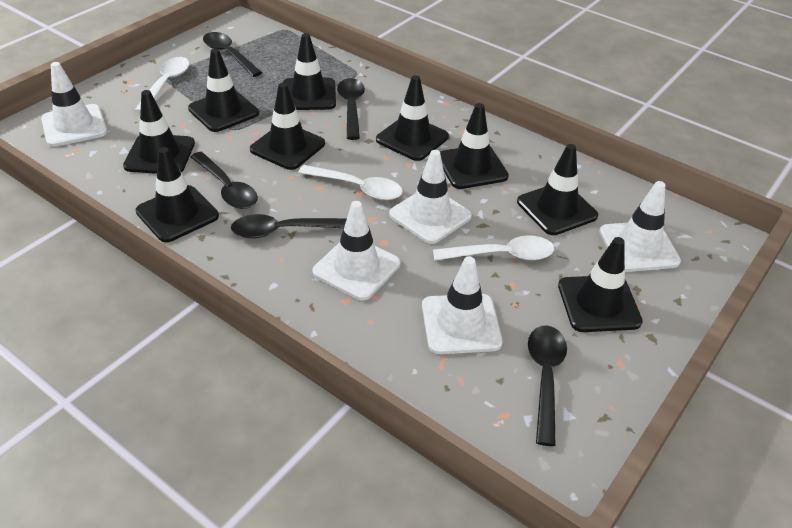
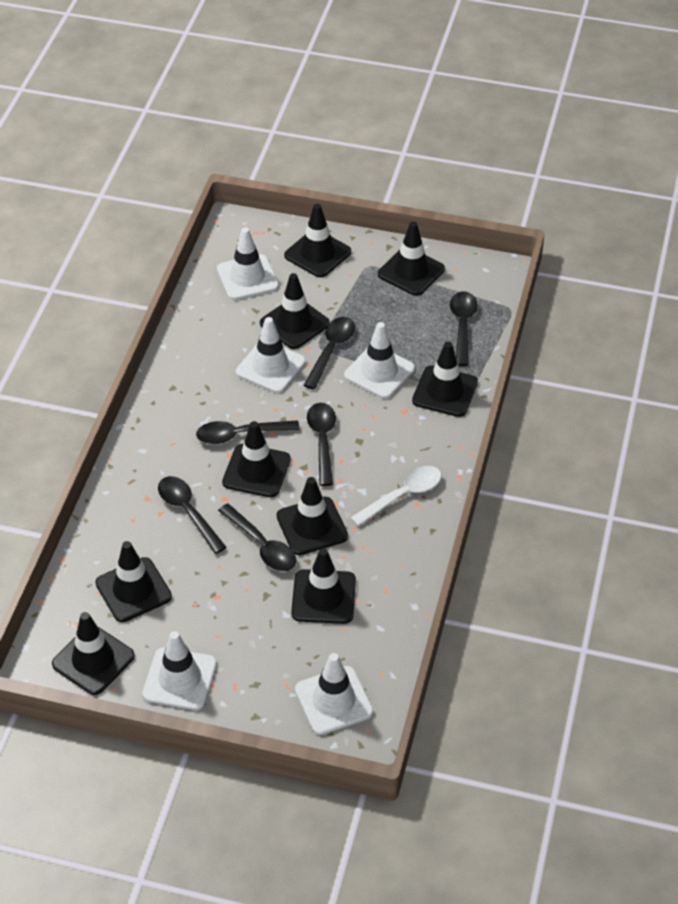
black spoon: 5 -> 6
white spoon: 3 -> 1

